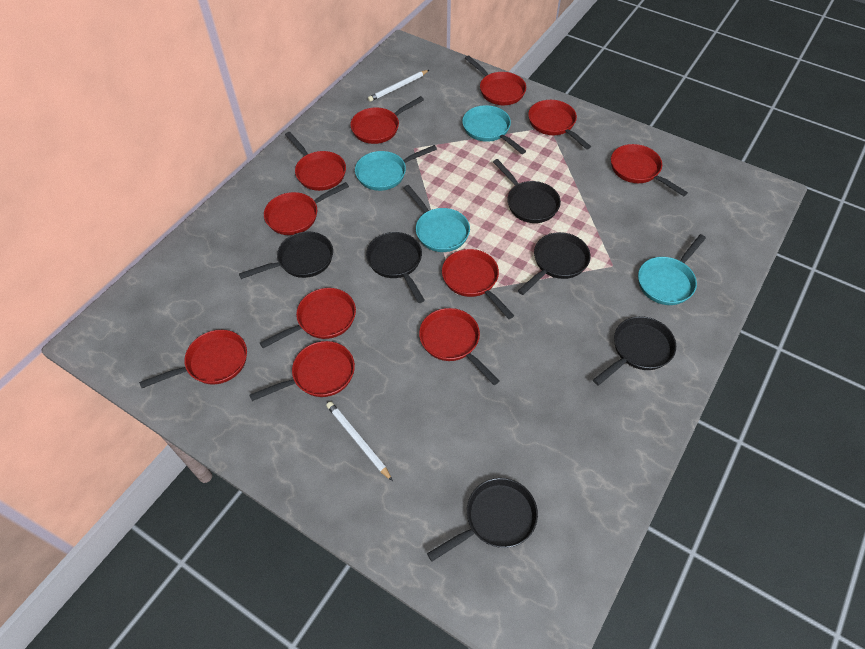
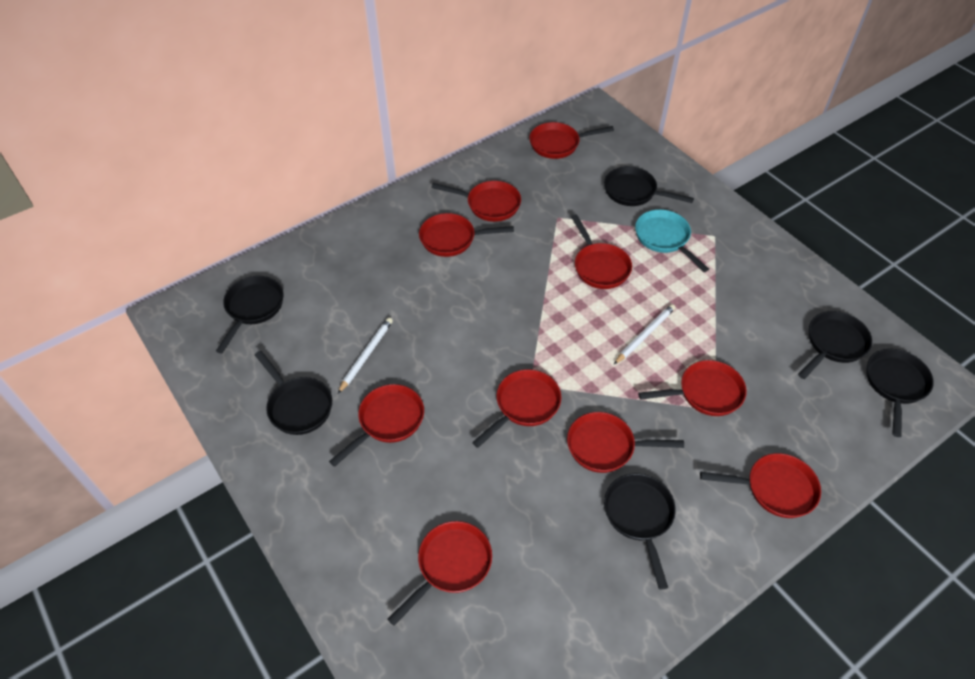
red pan: 11 -> 10
turquoise pan: 4 -> 1

